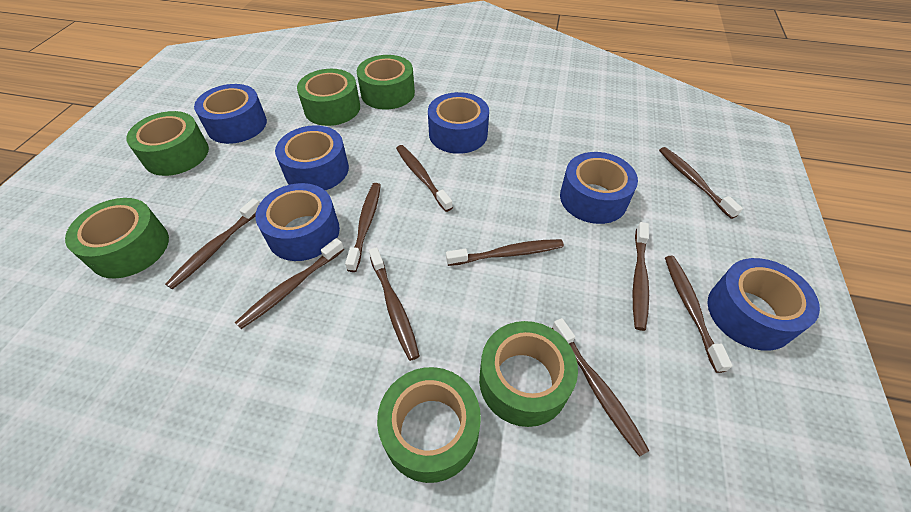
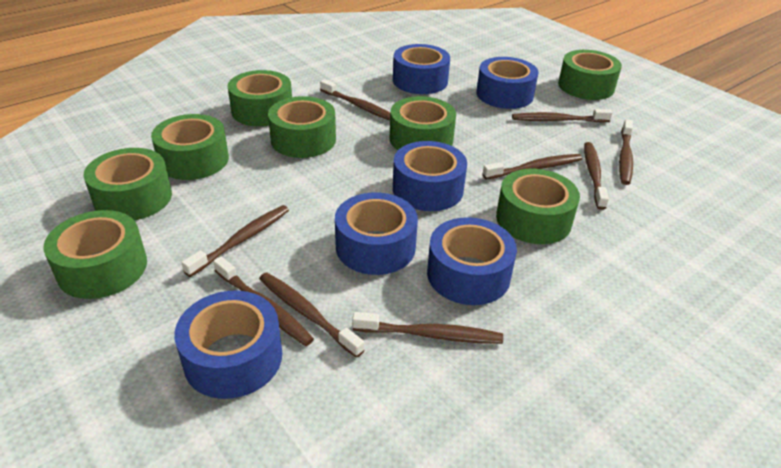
brown toothbrush: 10 -> 9
green tape: 6 -> 8

